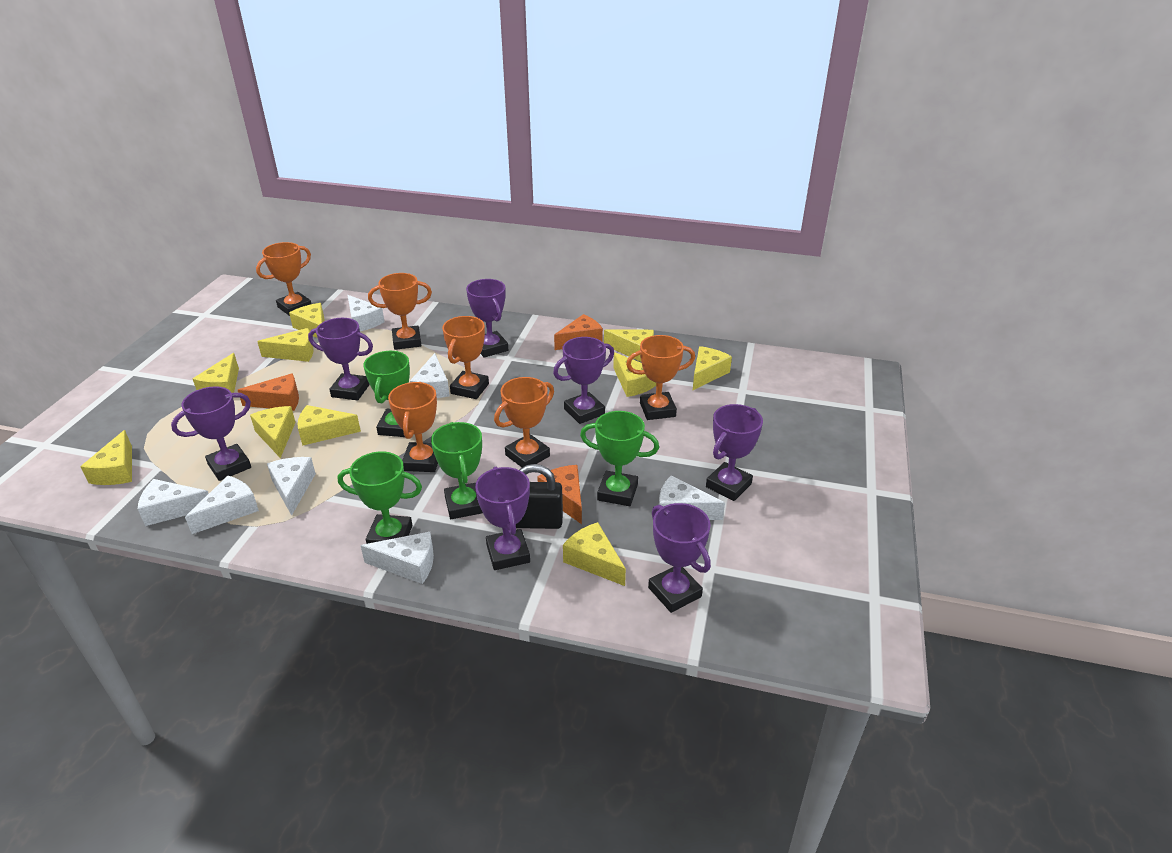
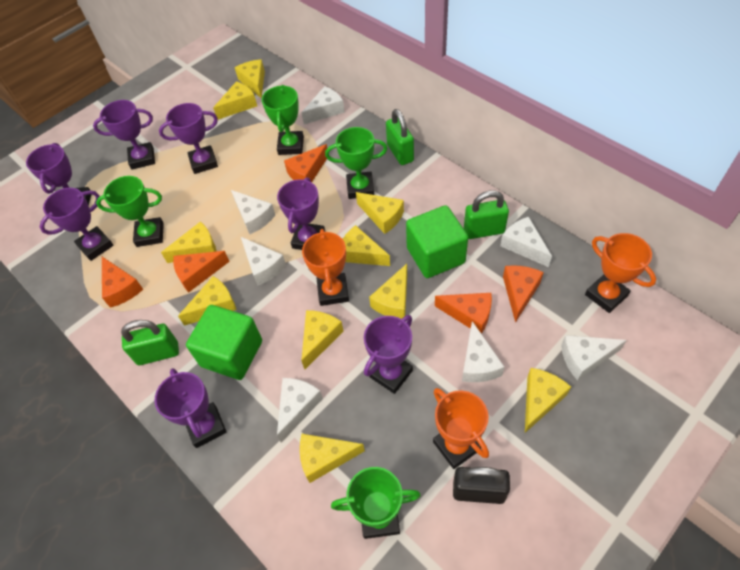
green cube: 0 -> 2
green padlock: 0 -> 3
orange cheese: 3 -> 5
orange trophy: 6 -> 3

